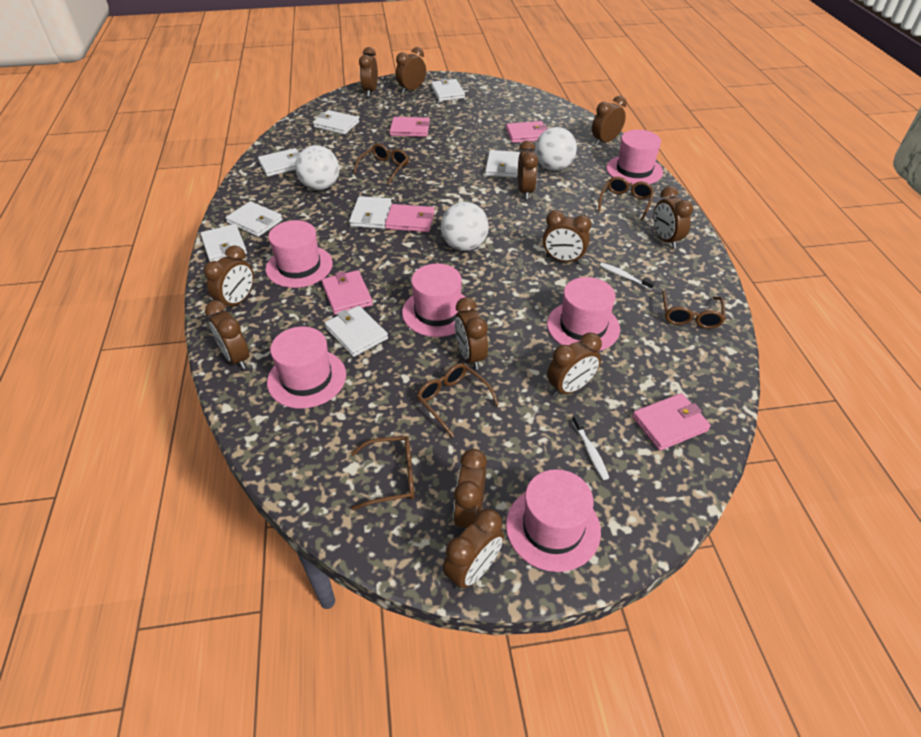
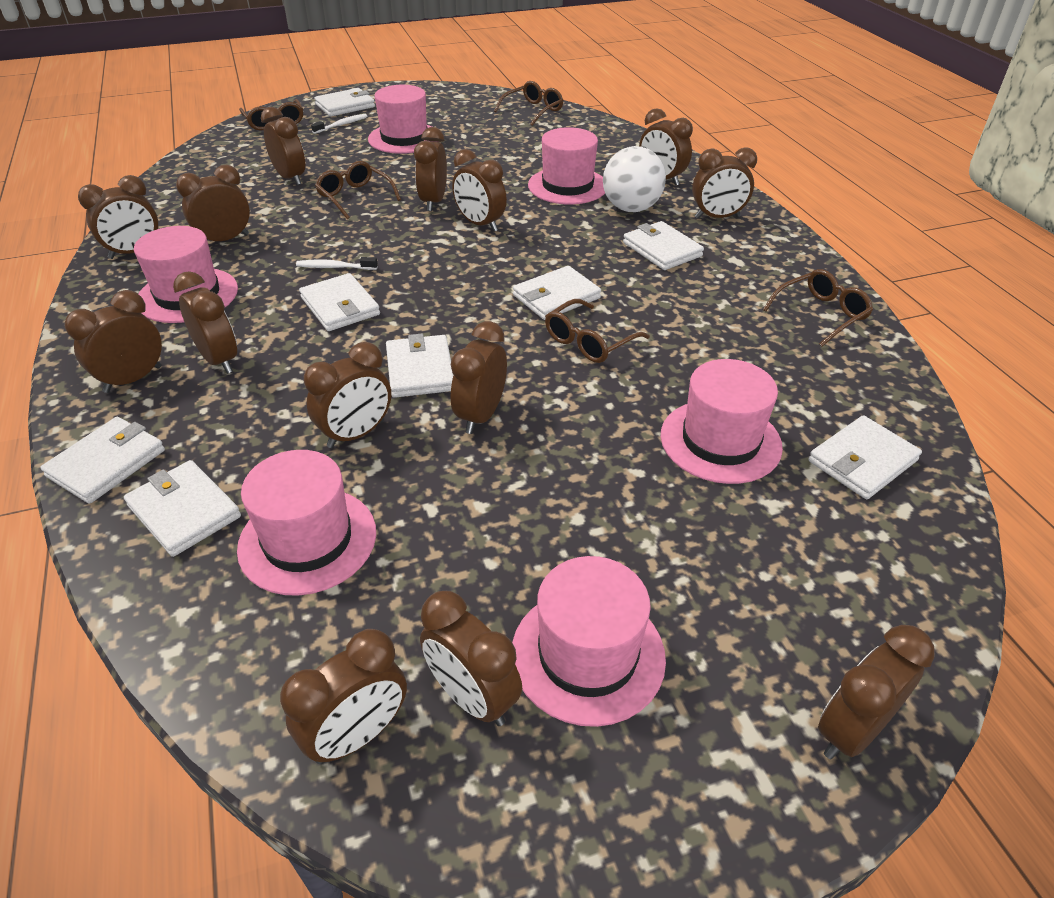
brown clock: 12 -> 14
pink wallet: 5 -> 0
white ball: 3 -> 1

